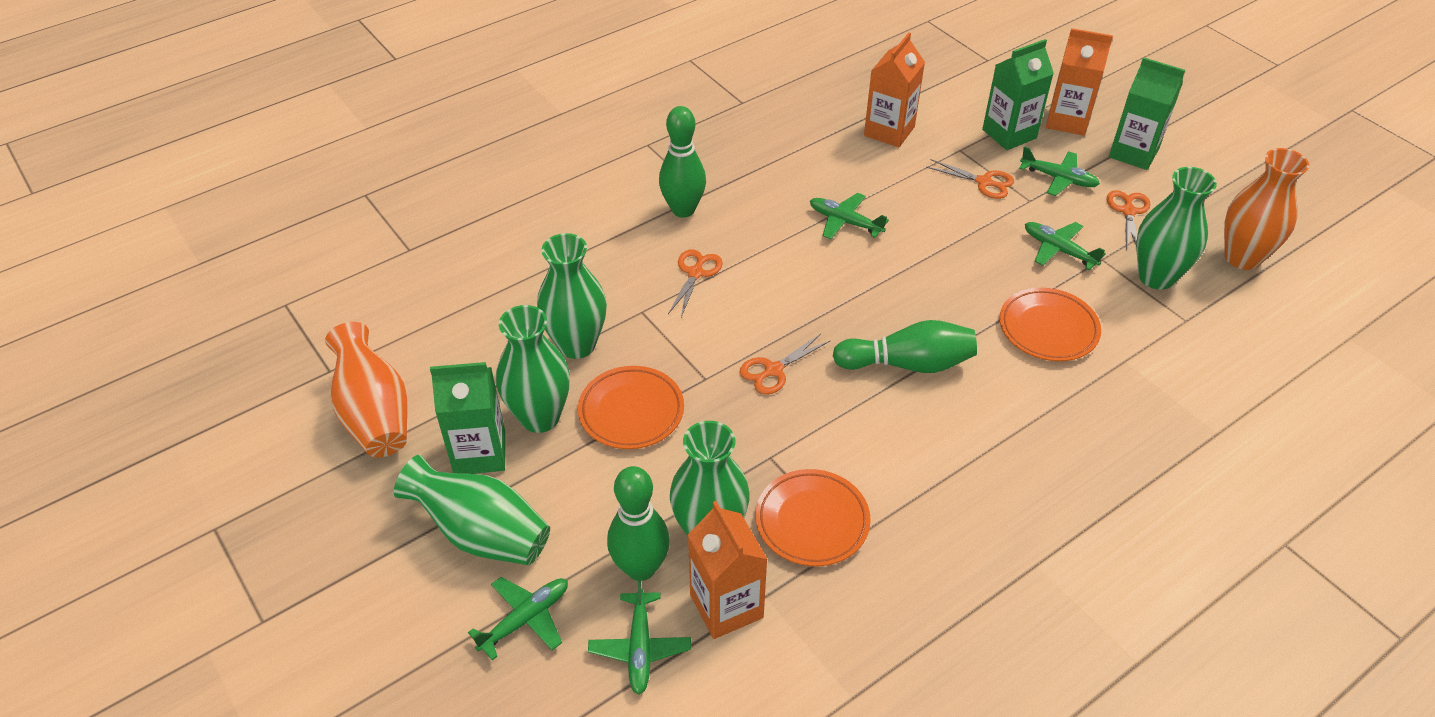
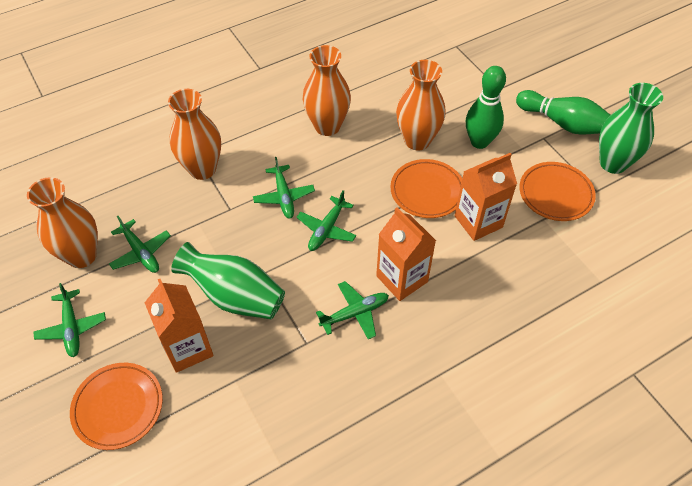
green bowling pin: 3 -> 2
green carton: 3 -> 0
green vase: 5 -> 2
orange scissors: 4 -> 0
orange vase: 2 -> 4

